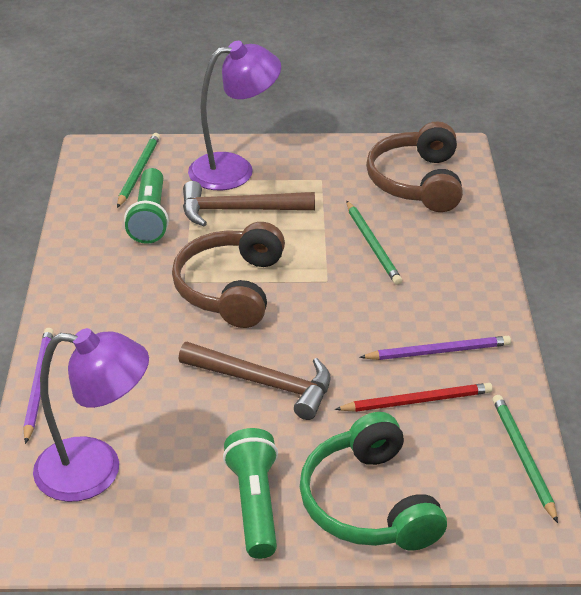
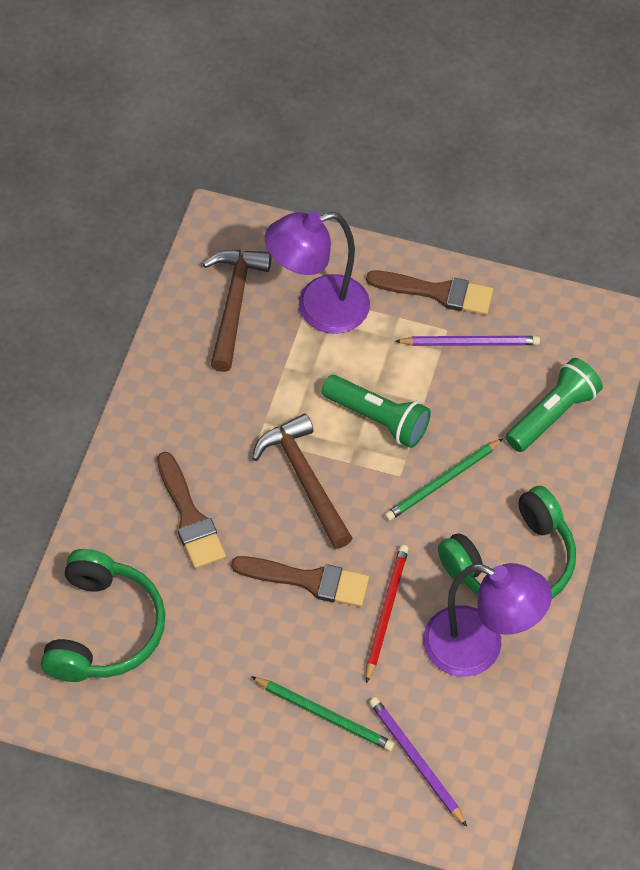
brown brush: 0 -> 3
brown headphones: 2 -> 0
green headphones: 1 -> 2
green pencil: 3 -> 2

